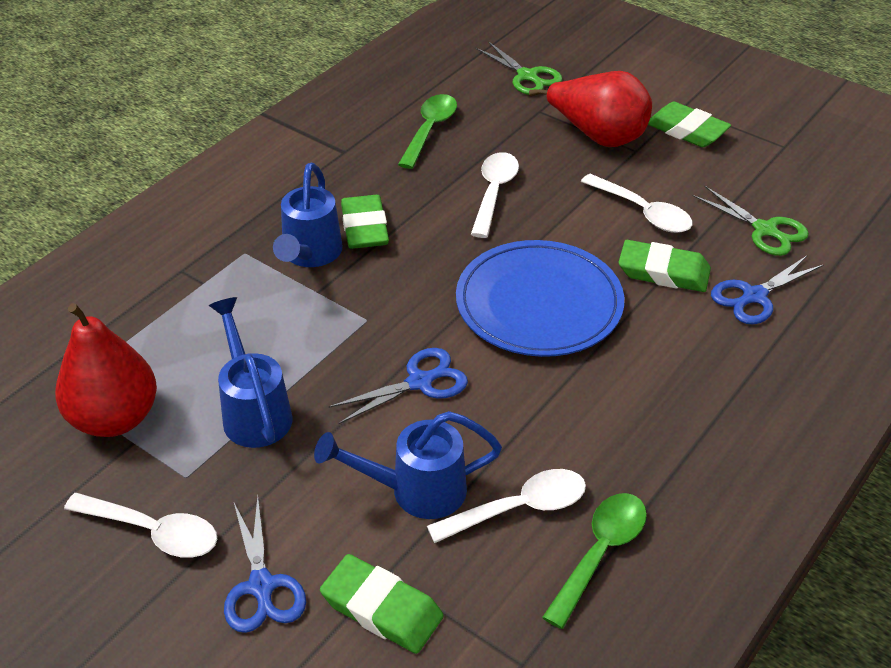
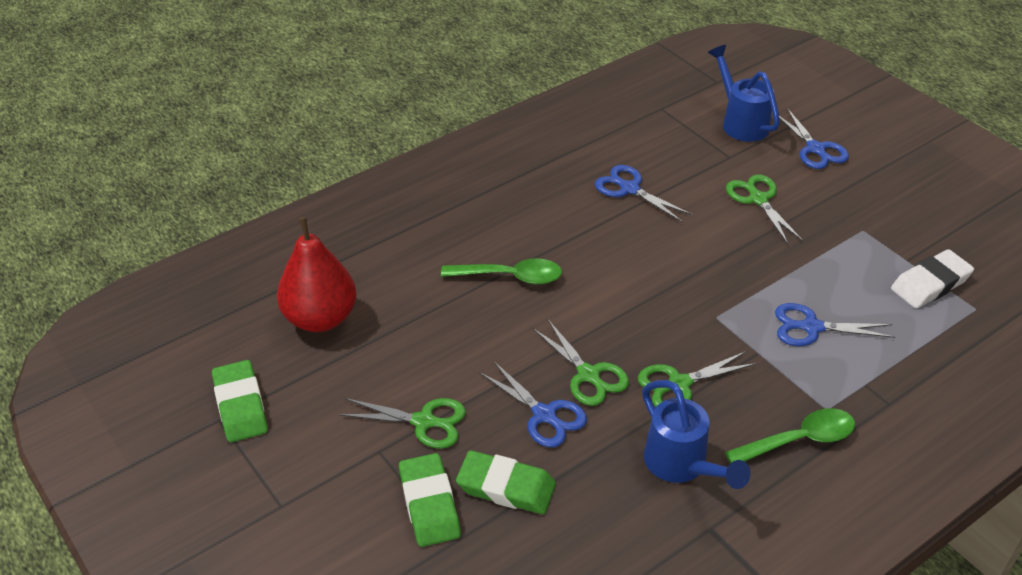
blue plate: 1 -> 0
blue scissors: 3 -> 4
blue watering can: 3 -> 2
green eraser: 4 -> 3
green scissors: 2 -> 4
red pear: 2 -> 1
white eraser: 0 -> 1
white spoon: 4 -> 0

